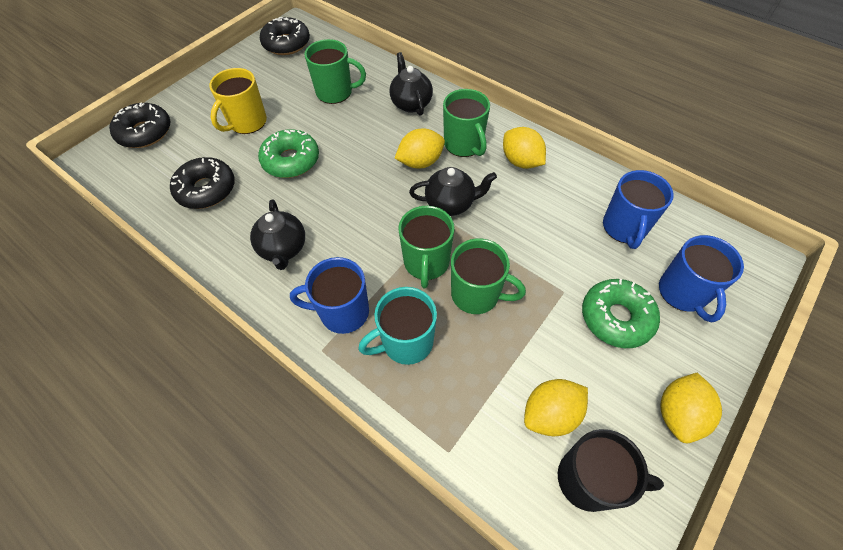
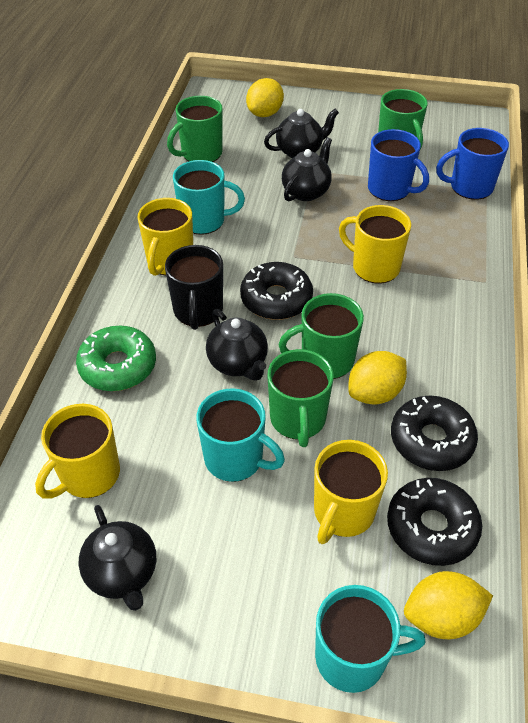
black teapot: 3 -> 4
blue mug: 3 -> 2
green donut: 2 -> 1
turquoise mug: 1 -> 3
yellow lemon: 4 -> 3
yellow mug: 1 -> 4

